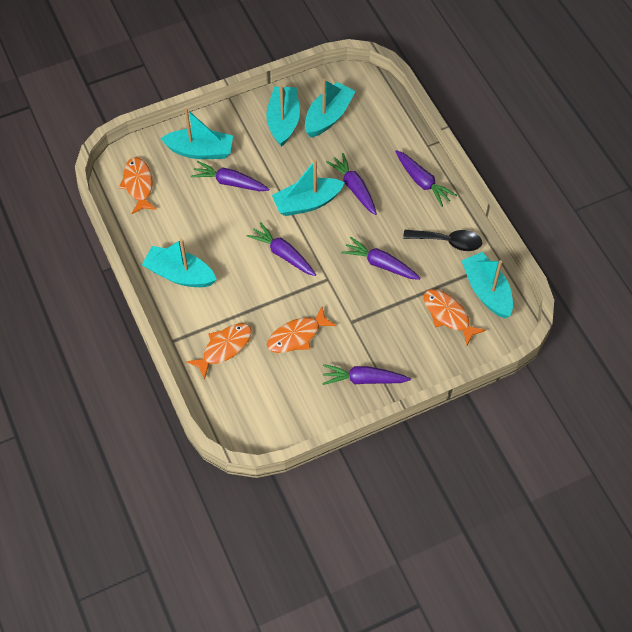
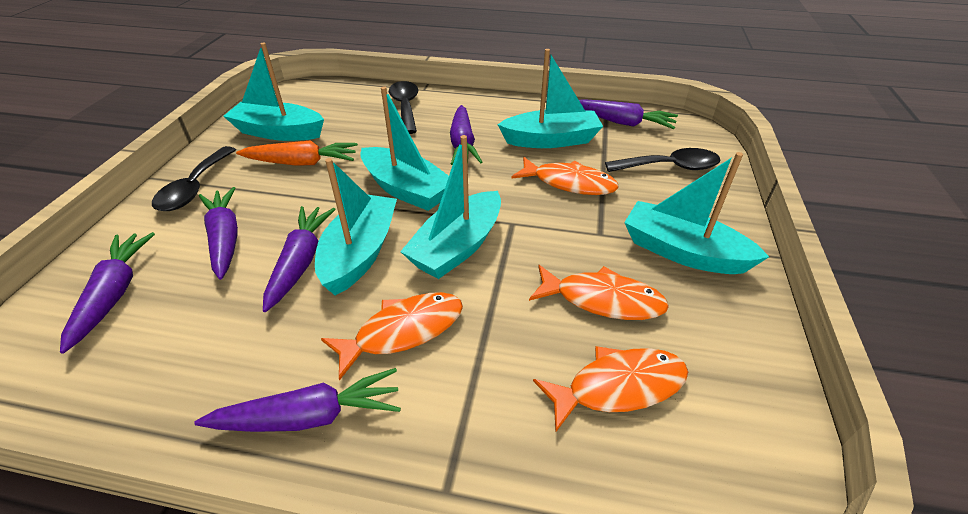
black spoon: 1 -> 3
orange carrot: 0 -> 1

